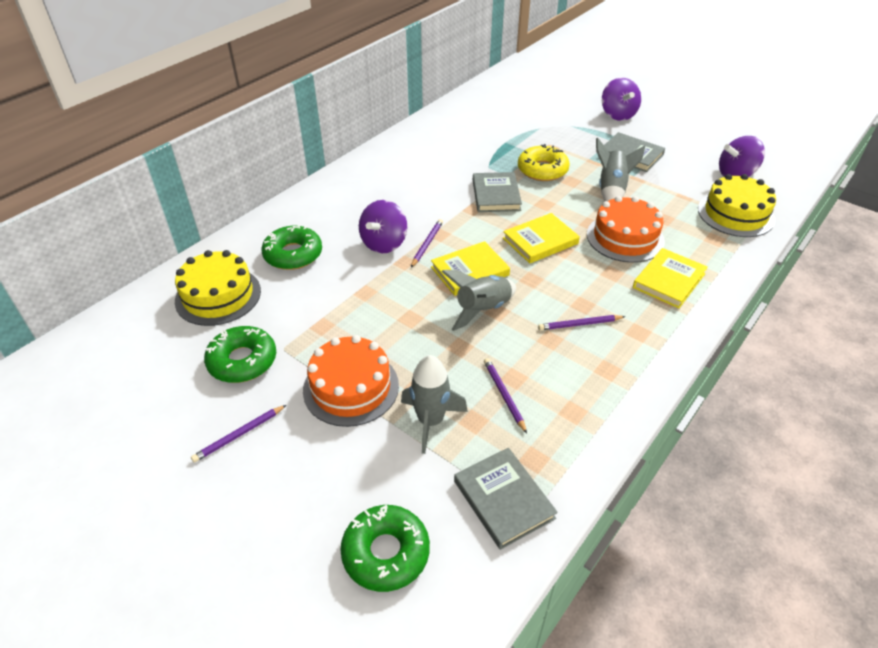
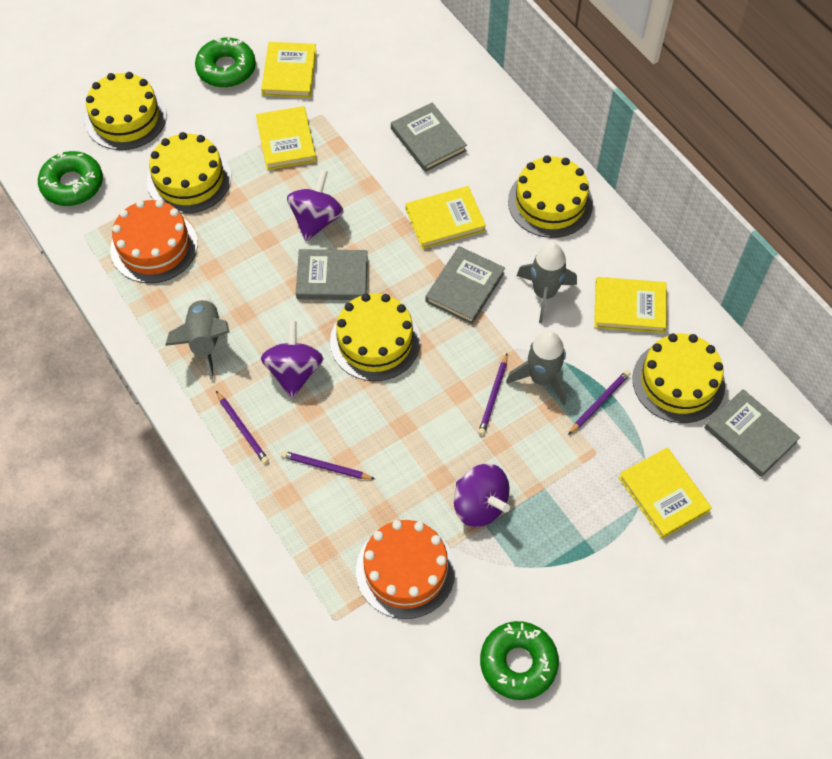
grey book: 3 -> 4
yellow book: 3 -> 5
yellow cake: 2 -> 5
yellow donut: 1 -> 0

